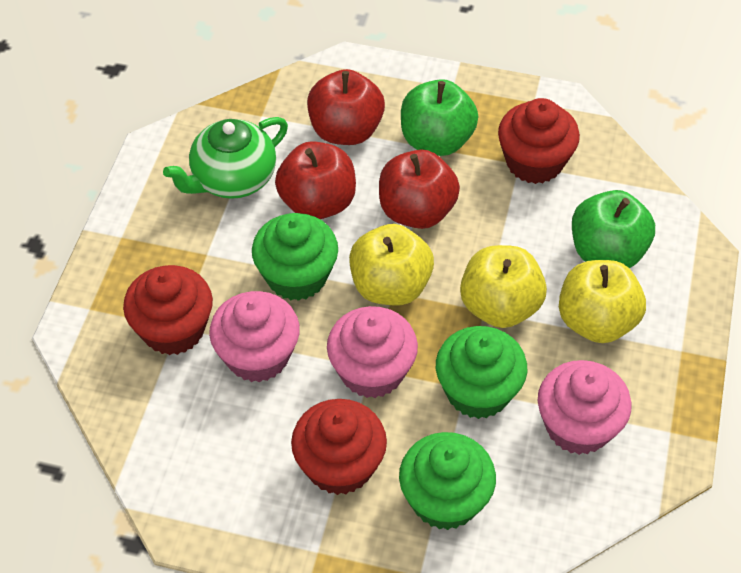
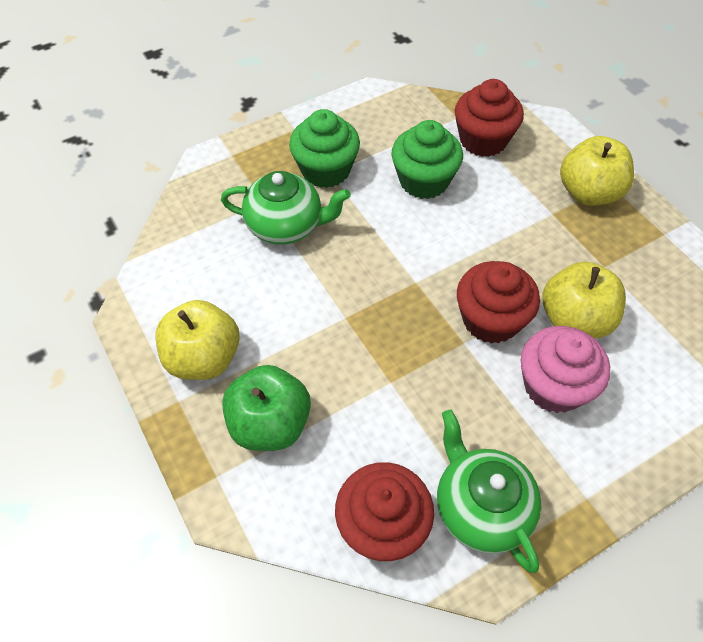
green apple: 2 -> 1
green cupcake: 3 -> 2
green teapot: 1 -> 2
pink cupcake: 3 -> 1
red apple: 3 -> 0

